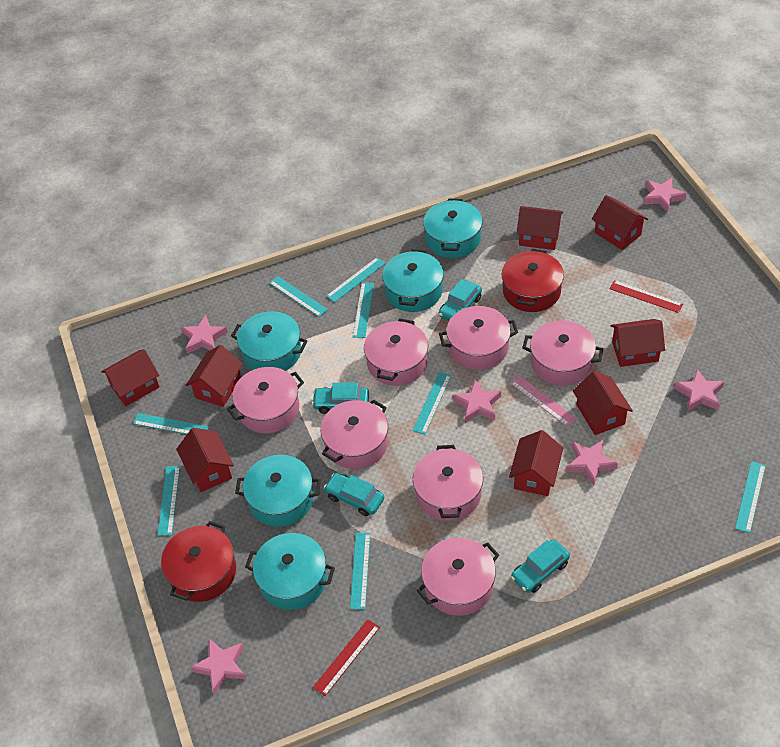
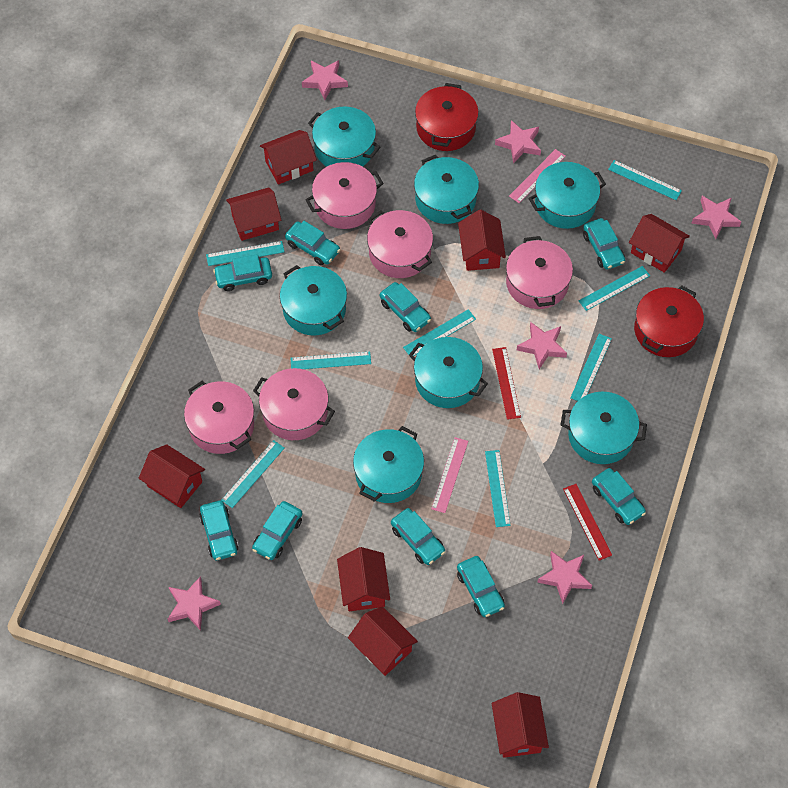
pink pot: 7 -> 5
pink ruler: 1 -> 2
turquoise car: 4 -> 9
turquoise pot: 5 -> 7

